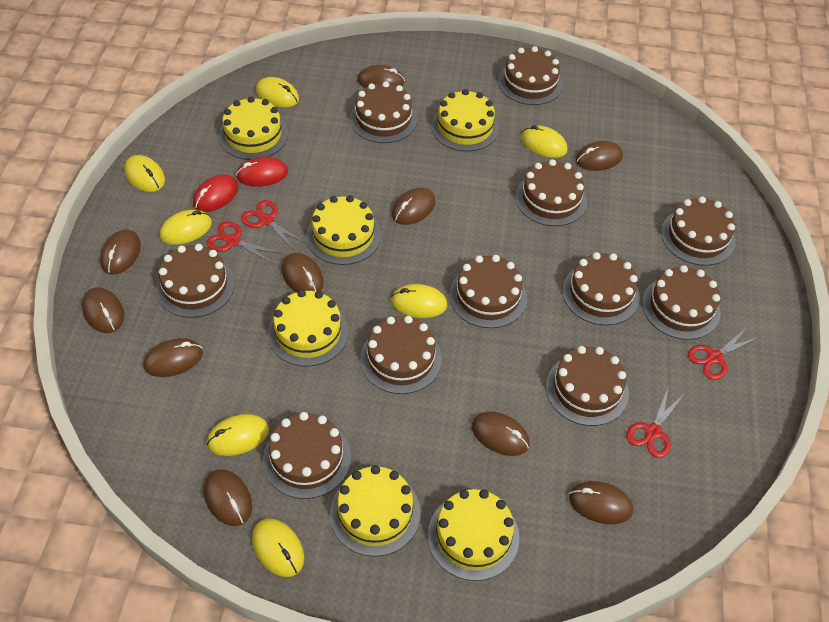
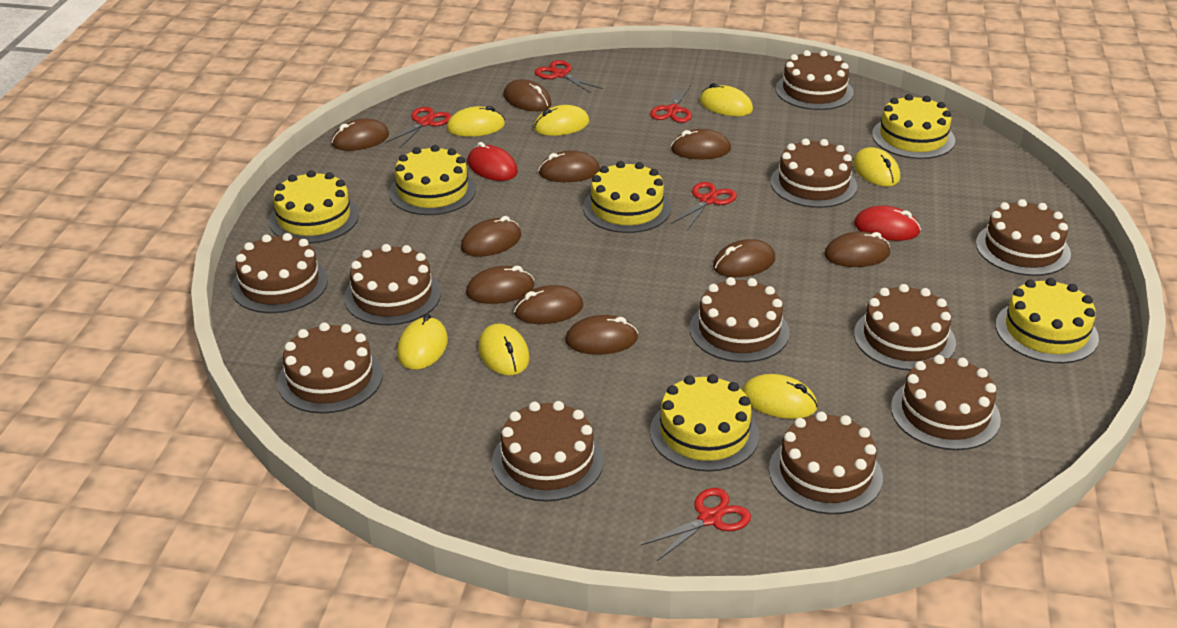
red scissors: 4 -> 5

